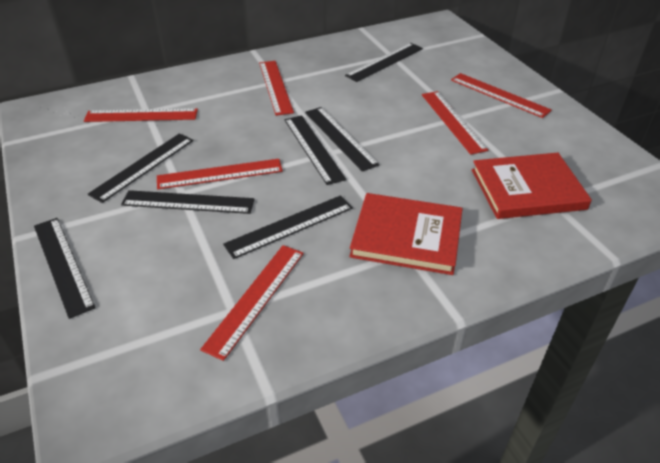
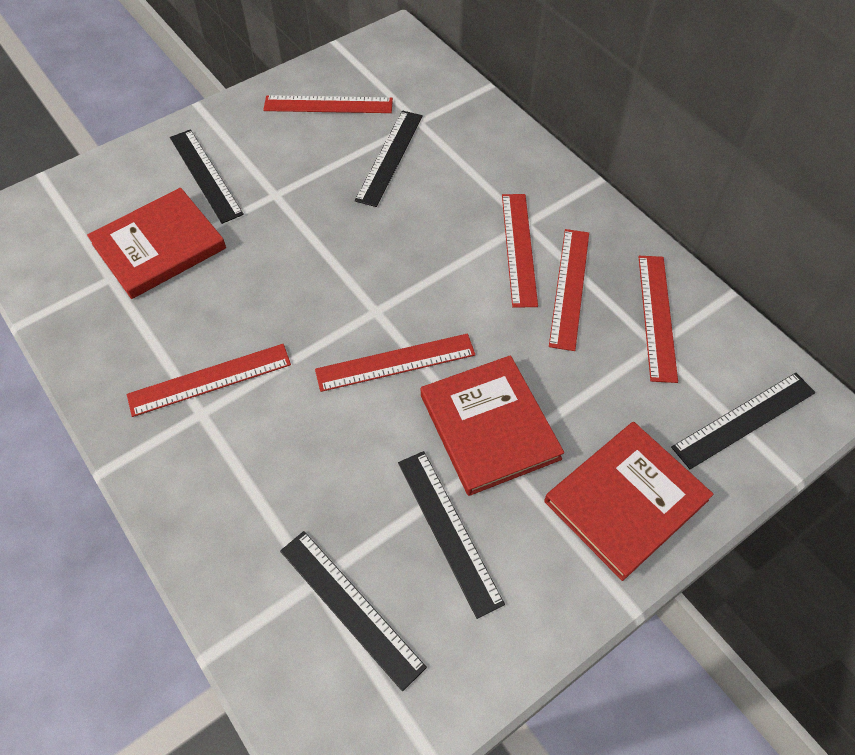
black ruler: 7 -> 5
red book: 2 -> 3

